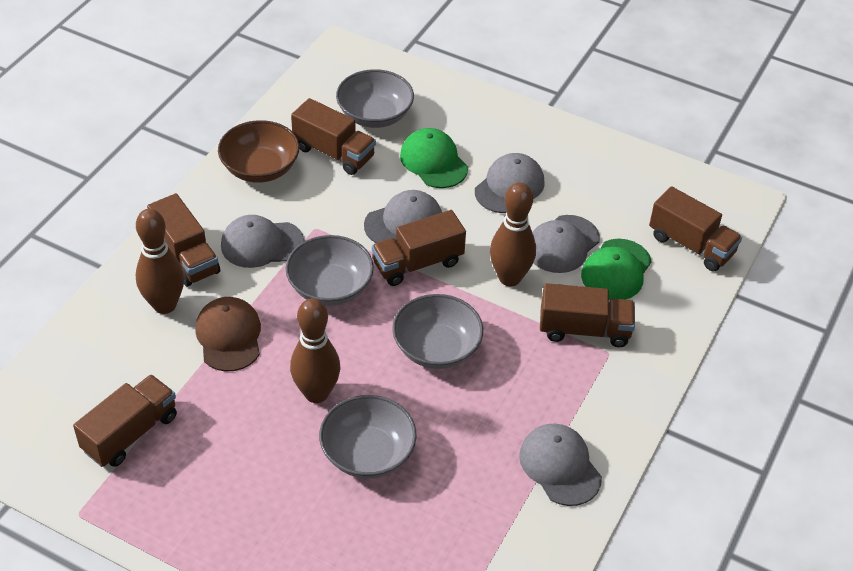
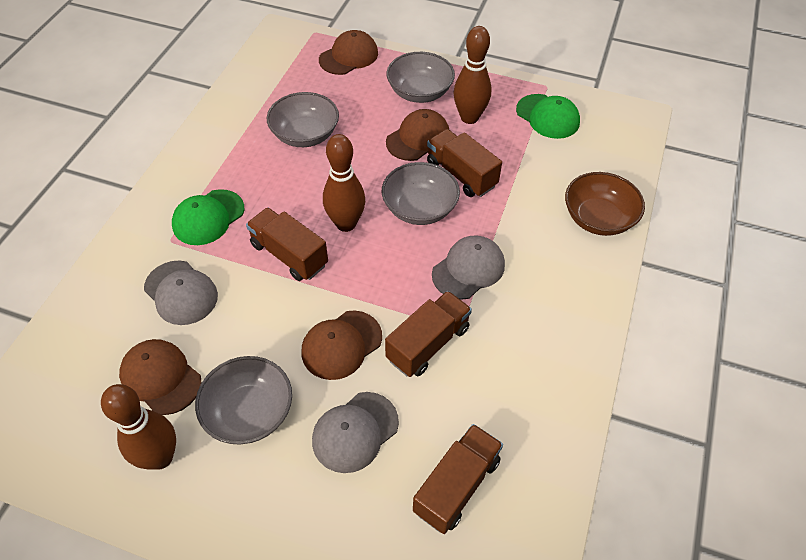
brown cap: 1 -> 4
brown truck: 6 -> 4
grey cap: 5 -> 3

